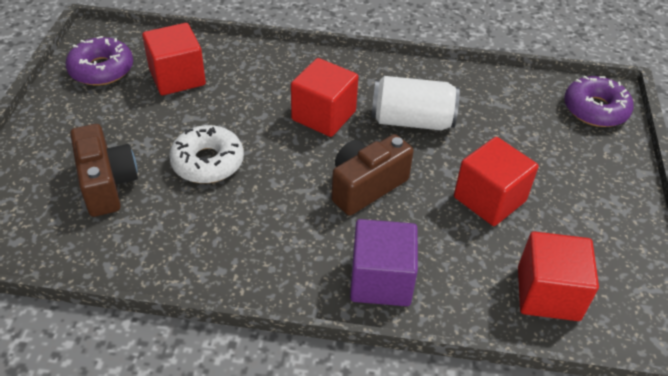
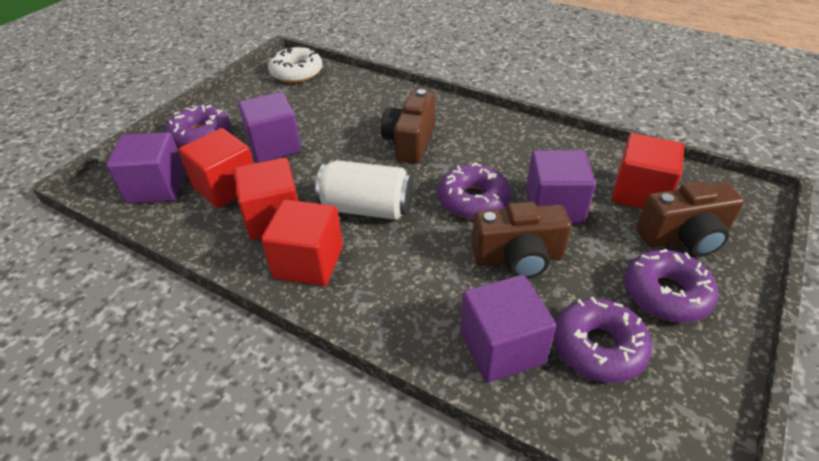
brown camera: 2 -> 3
purple cube: 1 -> 4
purple donut: 2 -> 4

